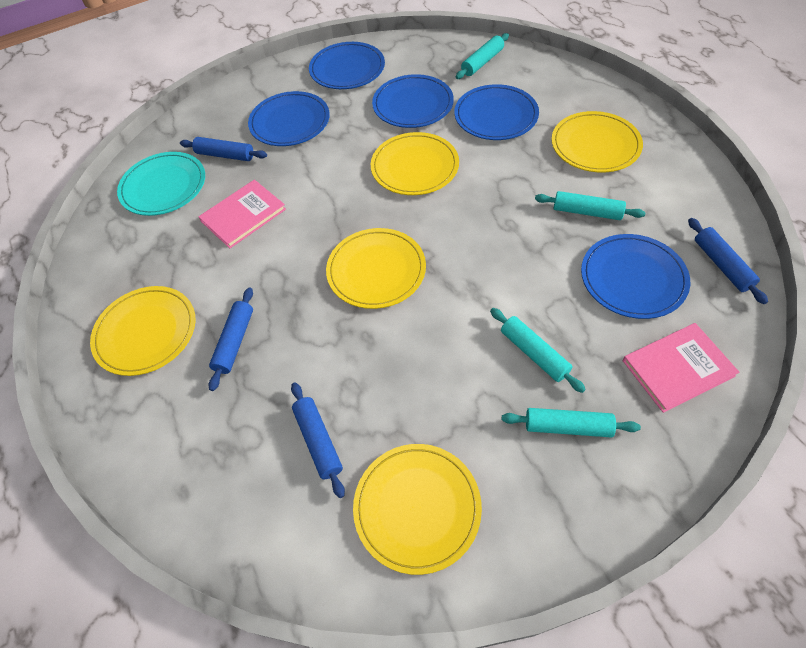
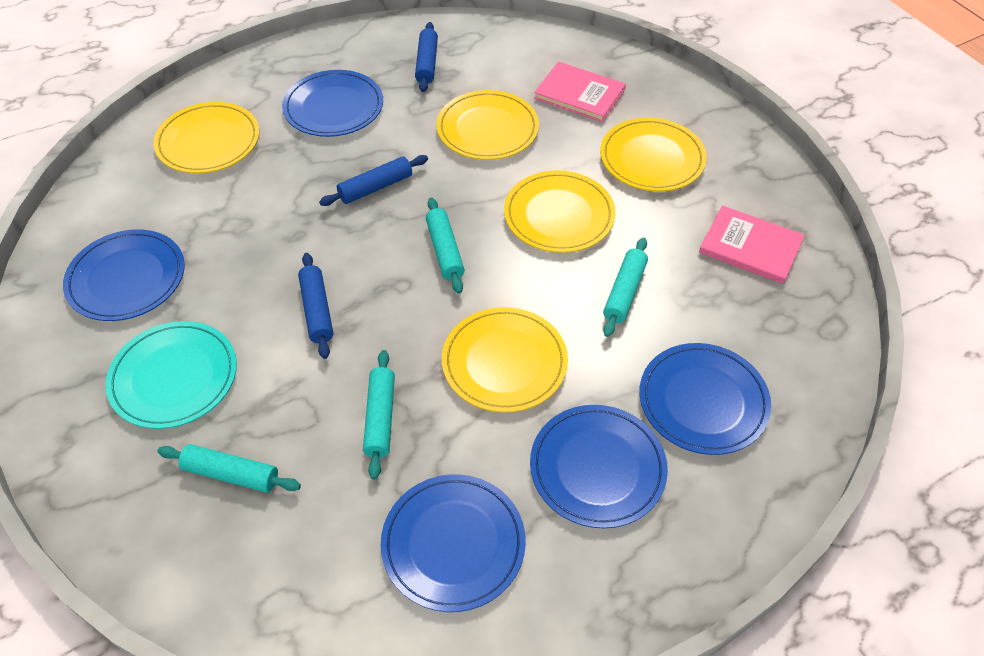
blue rolling pin: 4 -> 3

